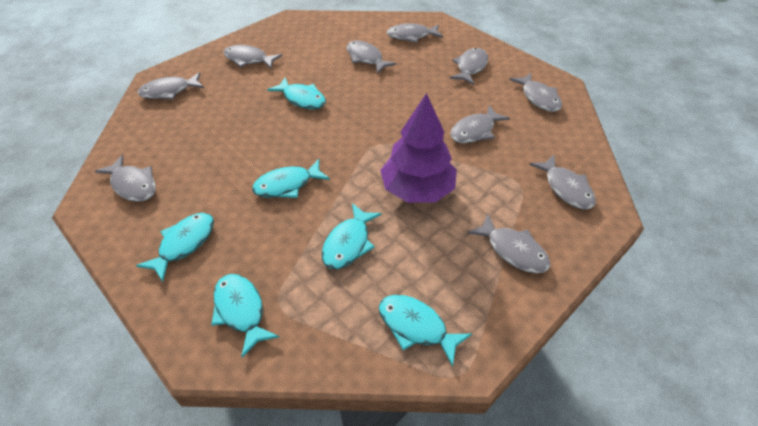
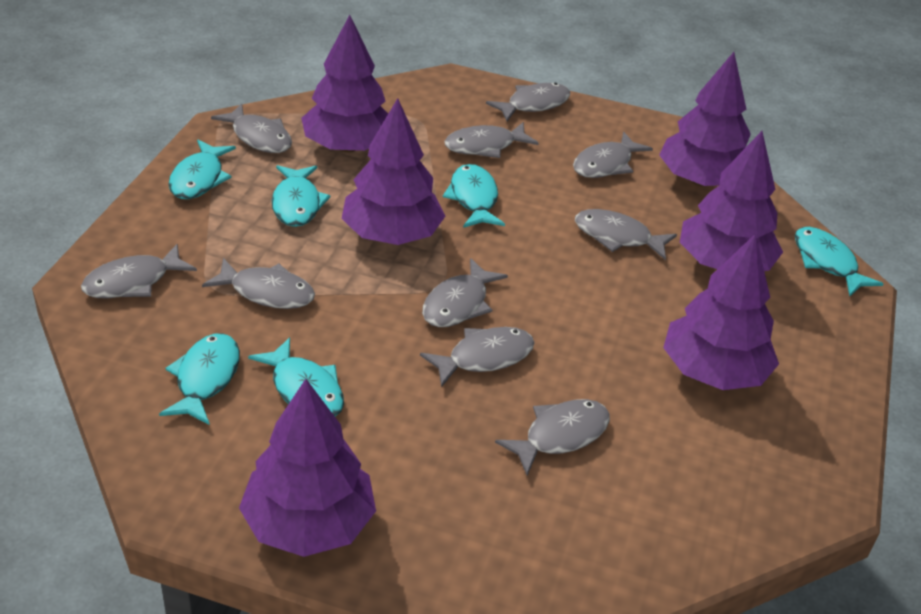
purple tree: 1 -> 6

